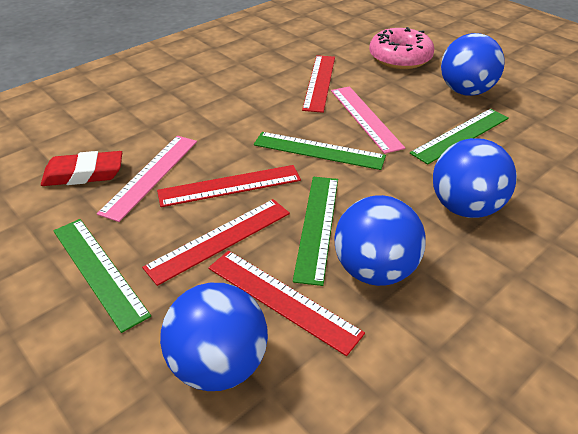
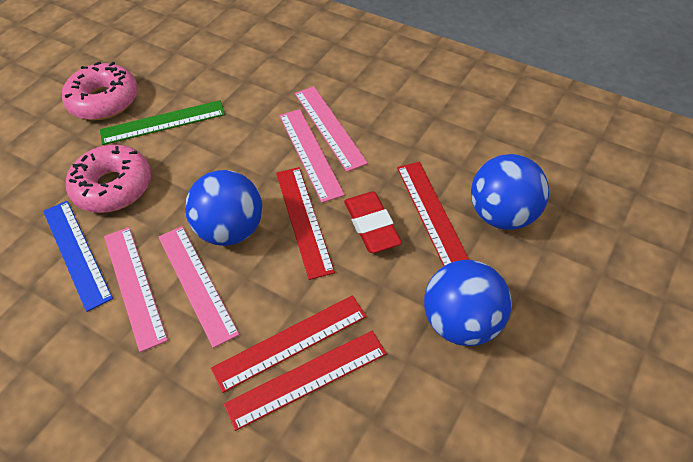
blue ball: 4 -> 3
blue ruler: 0 -> 1
green ruler: 4 -> 1
pink donut: 1 -> 2
pink ruler: 2 -> 4

